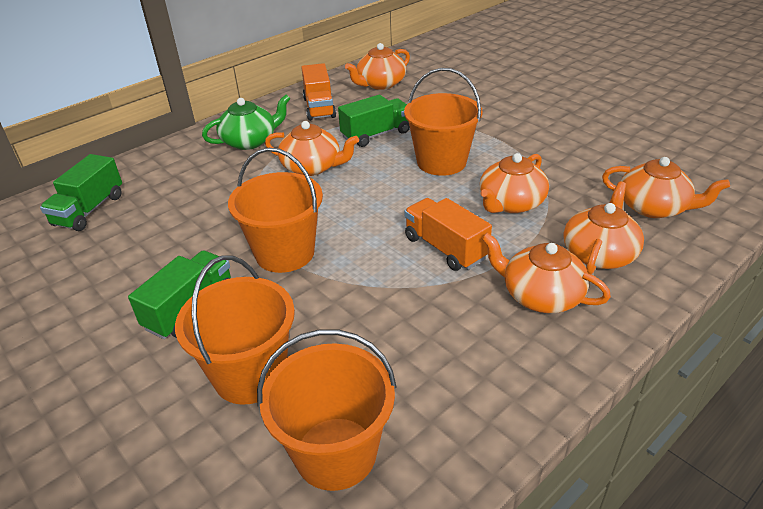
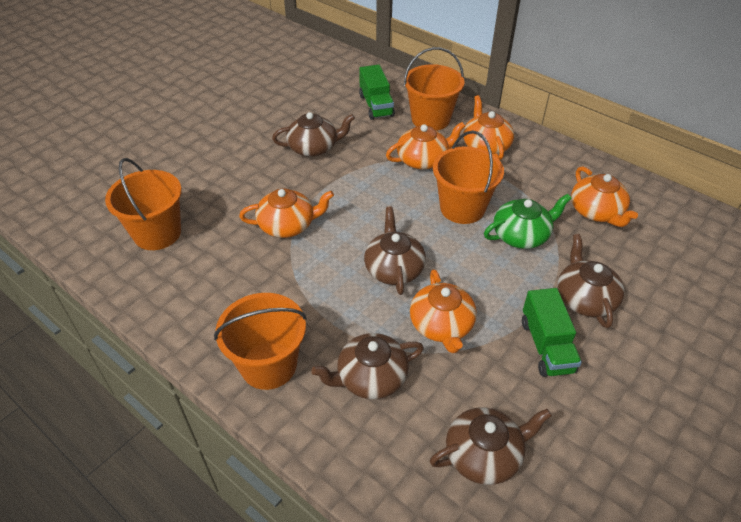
brown teapot: 0 -> 5
green truck: 3 -> 2
orange teapot: 6 -> 5
orange truck: 2 -> 0

